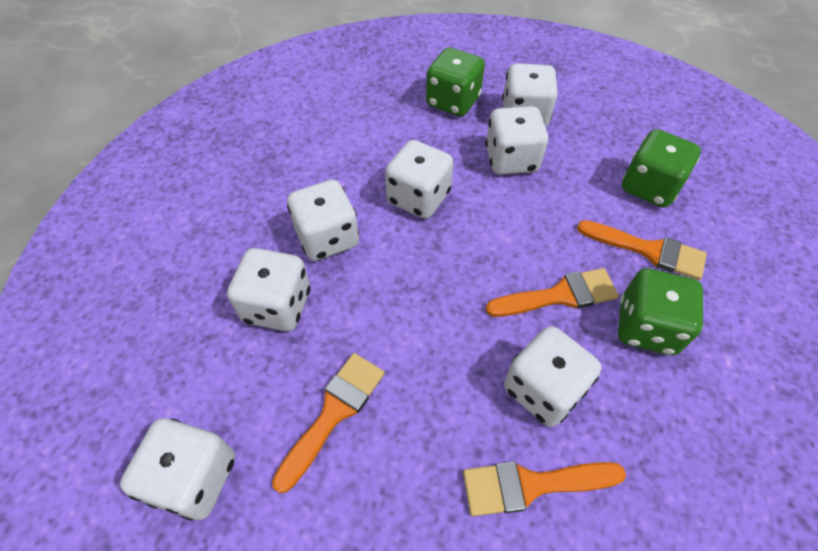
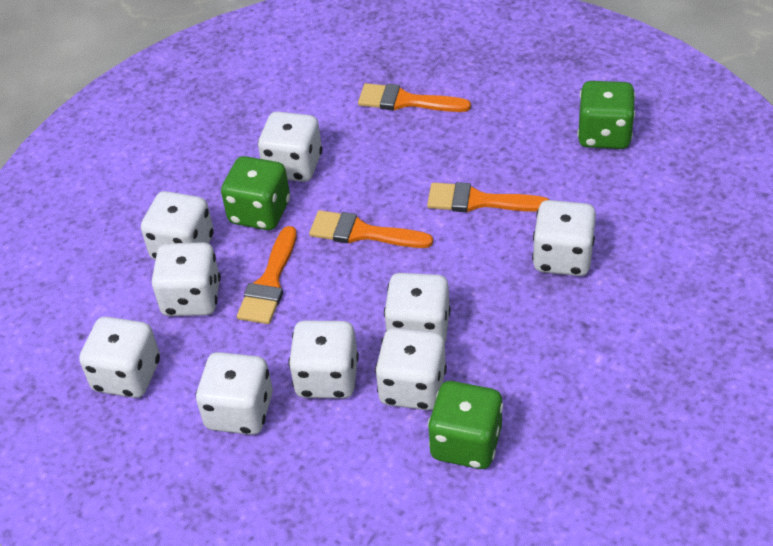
white dice: 7 -> 9

